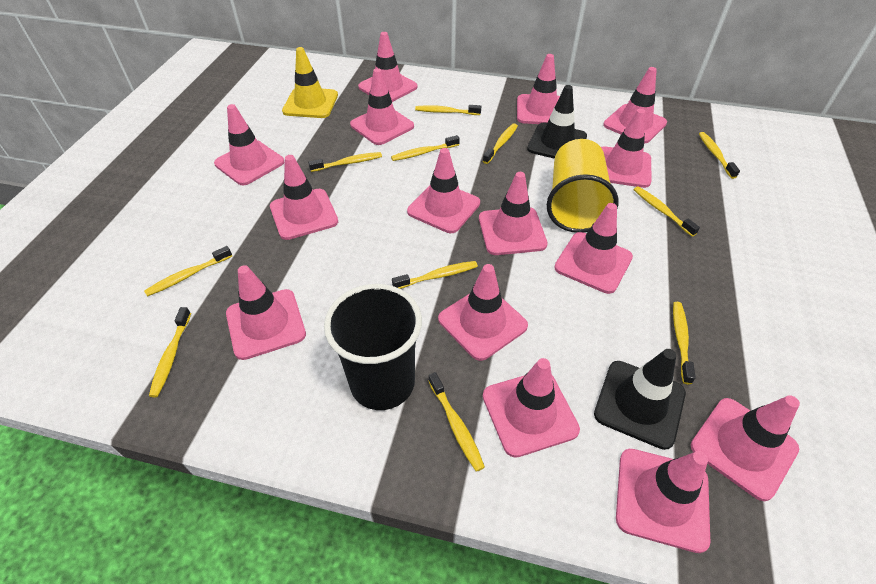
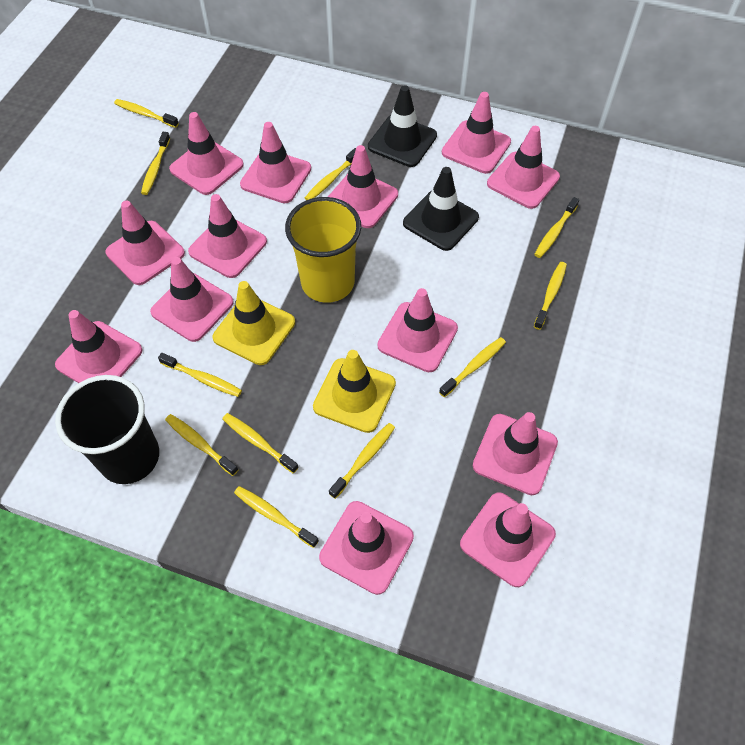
pink traffic cone: 15 -> 13
yellow traffic cone: 1 -> 2

